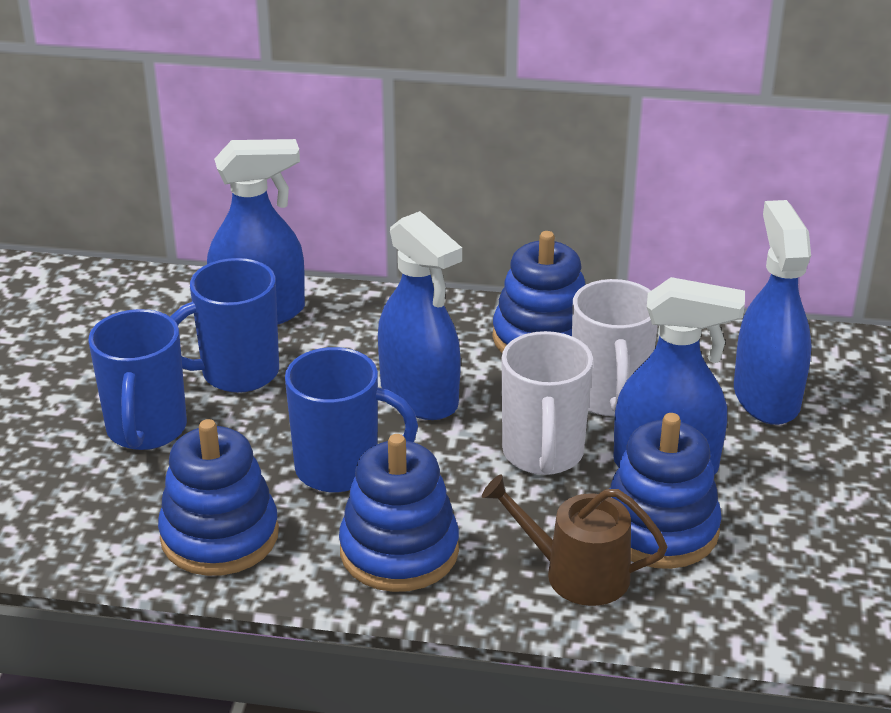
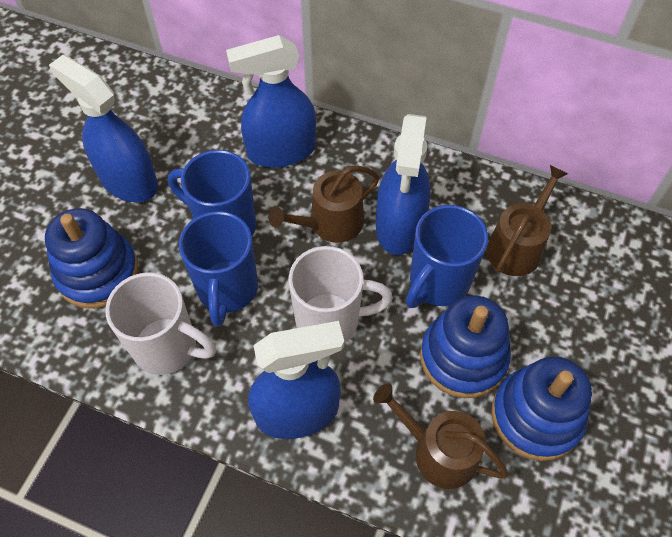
blue stacking toy: 4 -> 3
brown watering can: 1 -> 3

